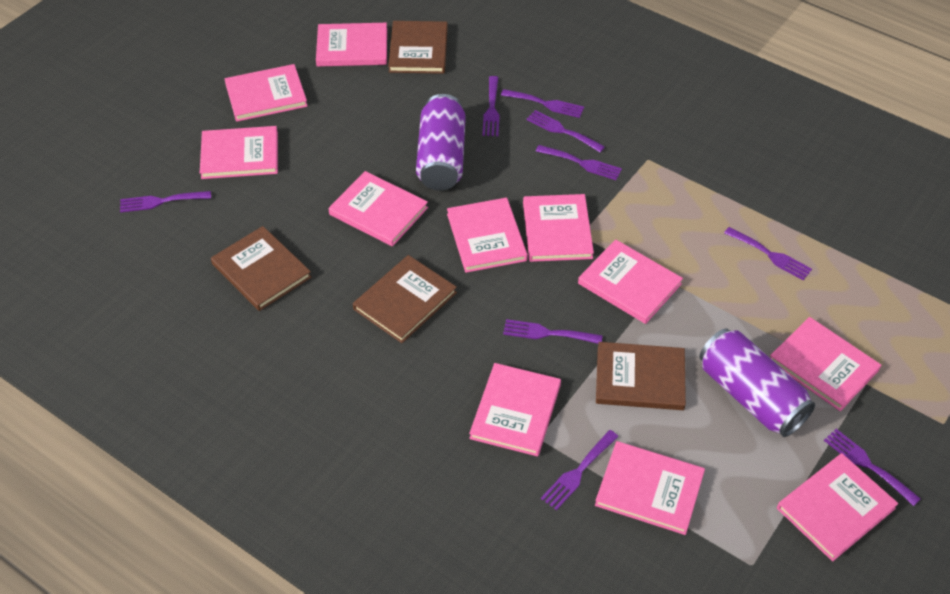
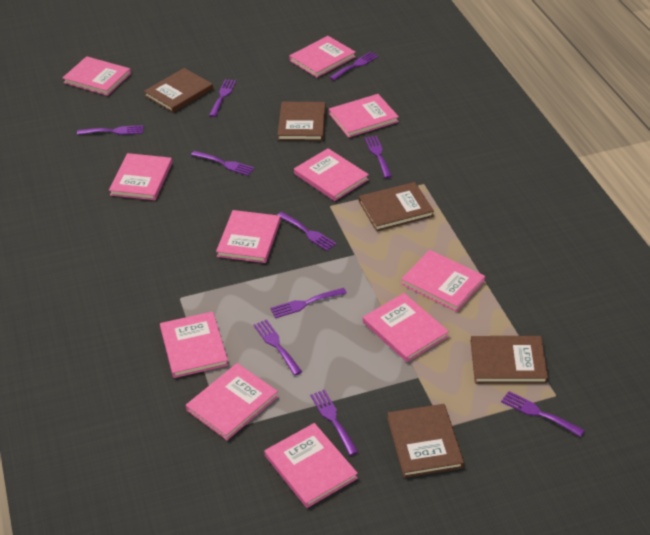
brown book: 4 -> 5
purple can: 2 -> 0
purple fork: 9 -> 10

